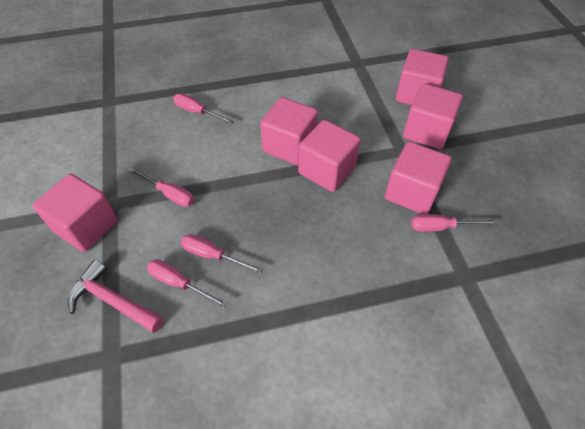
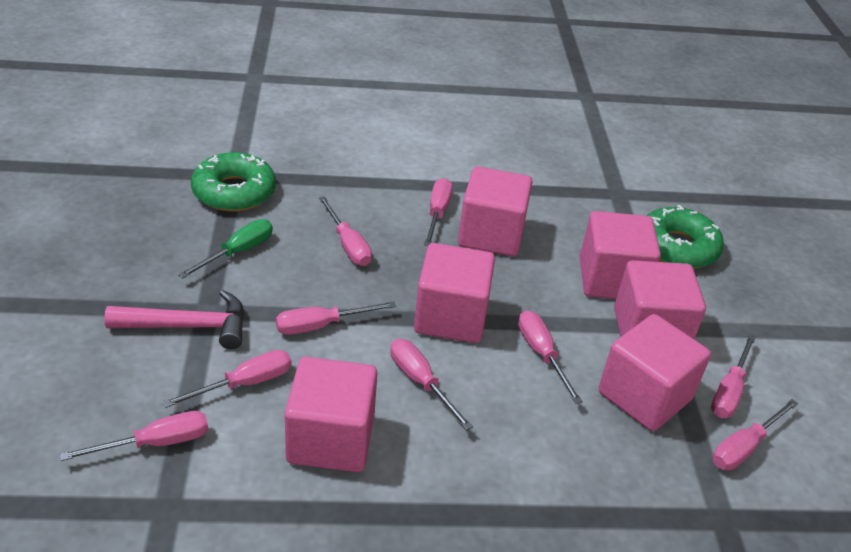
green donut: 0 -> 2
green screwdriver: 0 -> 1
pink screwdriver: 5 -> 9

